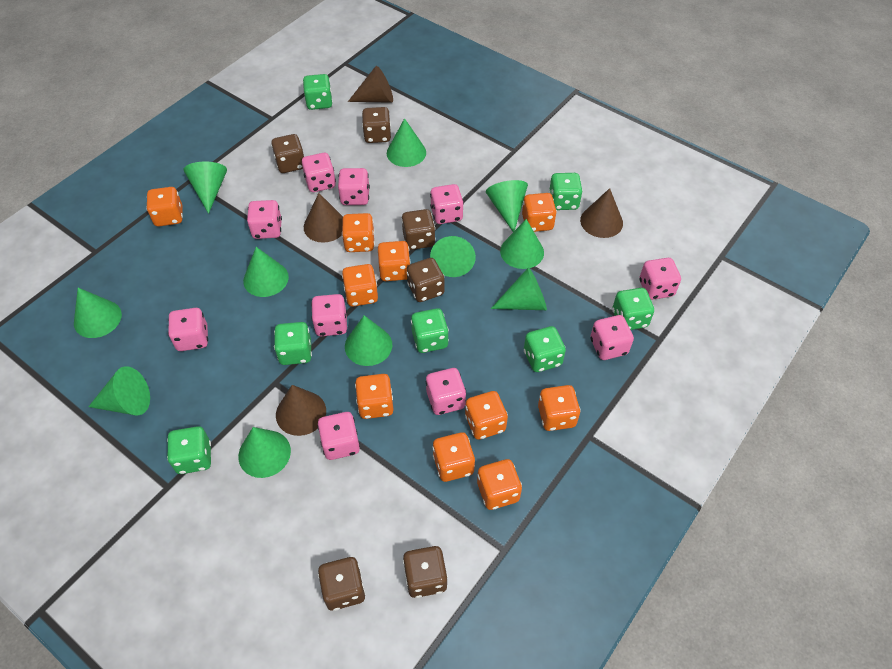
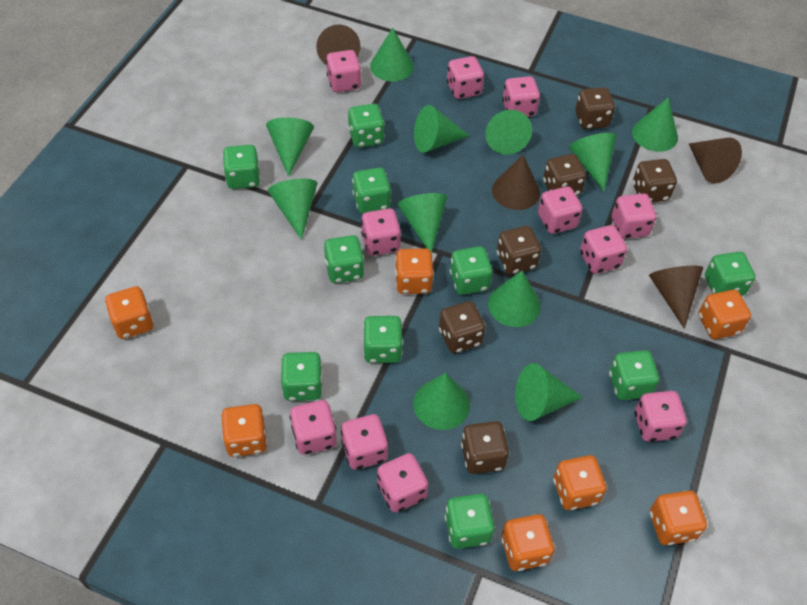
green dice: 7 -> 10
orange dice: 10 -> 7
pink dice: 10 -> 11

